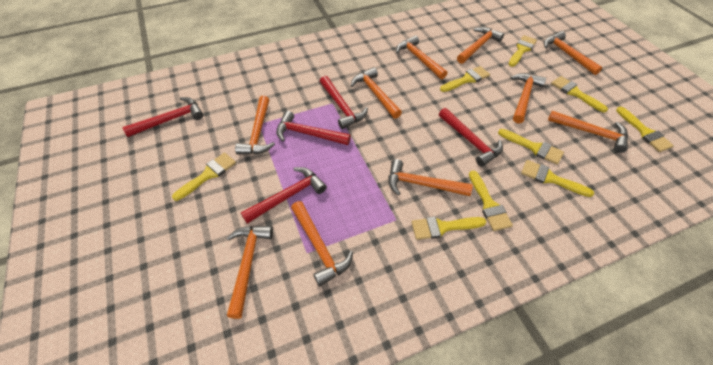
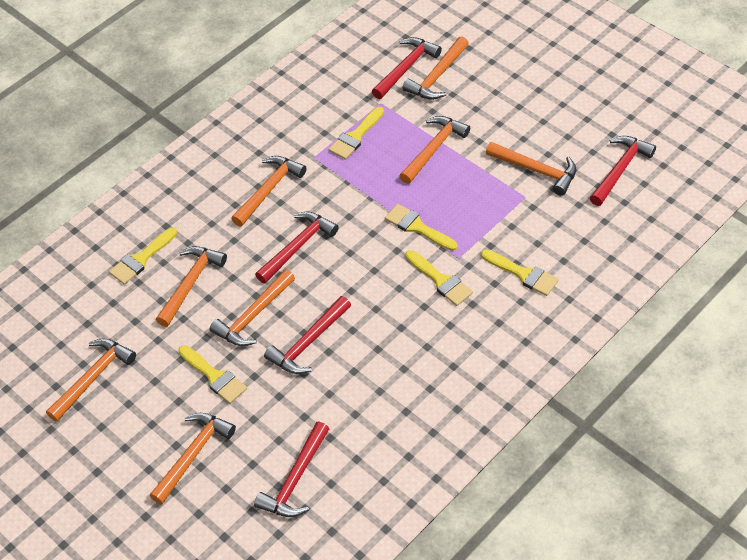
orange hammer: 10 -> 8
yellow brush: 9 -> 6

